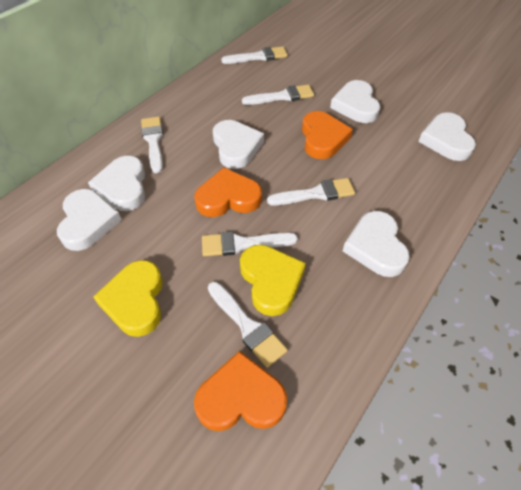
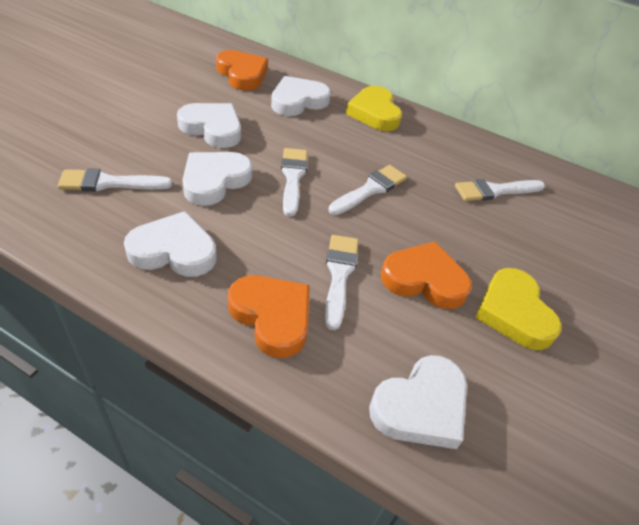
white brush: 6 -> 5
white heart: 6 -> 5

